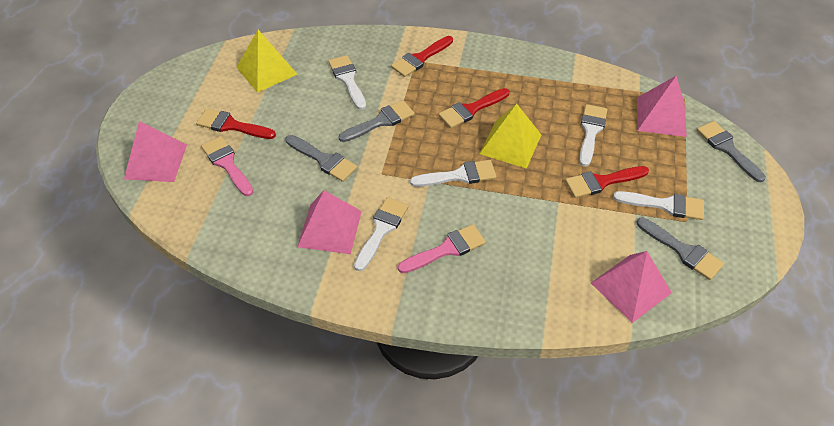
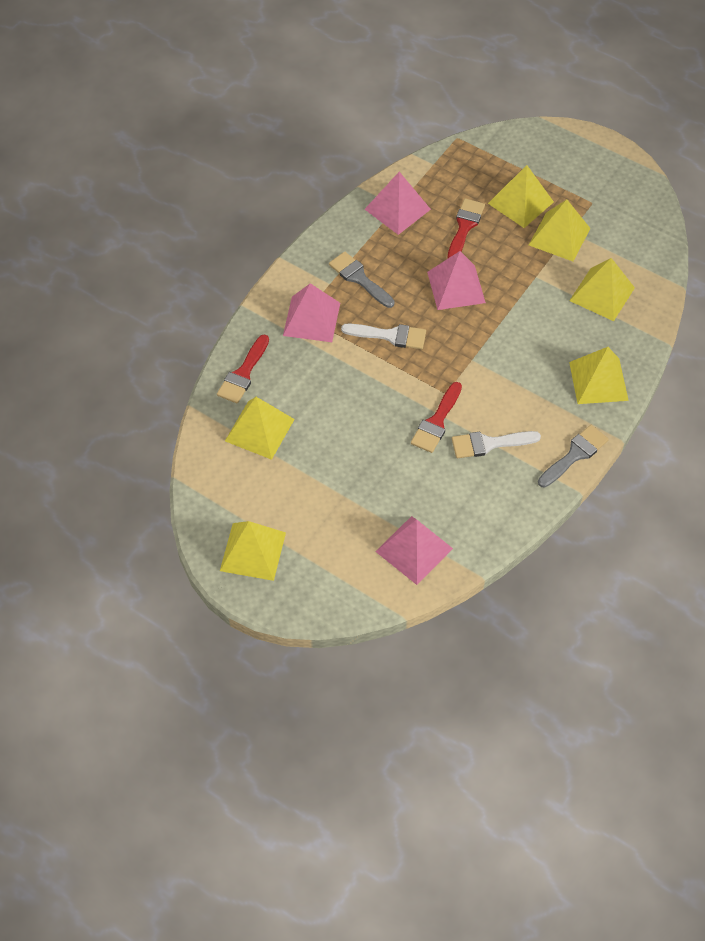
grey brush: 4 -> 2
pink brush: 2 -> 0
red brush: 4 -> 3
white brush: 5 -> 2
yellow pyramid: 2 -> 6

